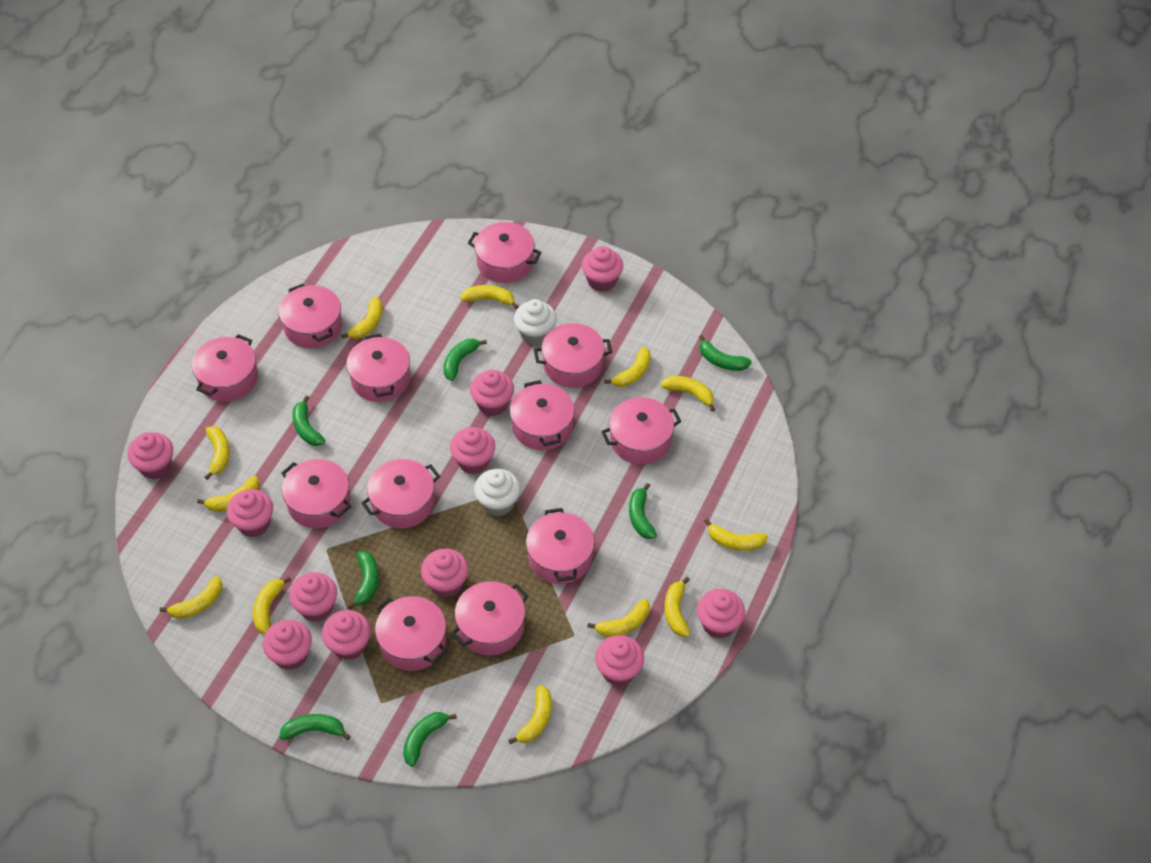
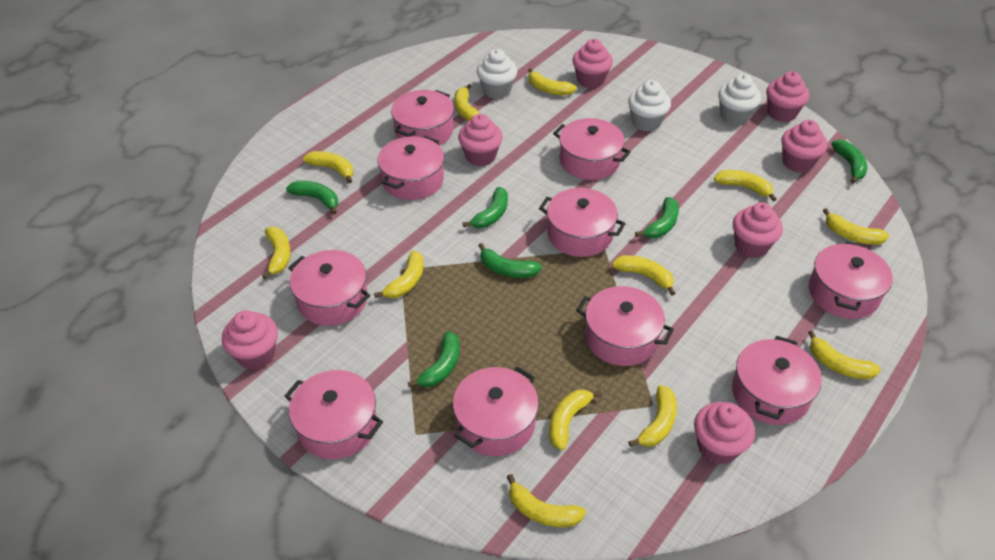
green banana: 7 -> 6
pink cupcake: 11 -> 7
pink pot: 12 -> 10
white cupcake: 2 -> 3

